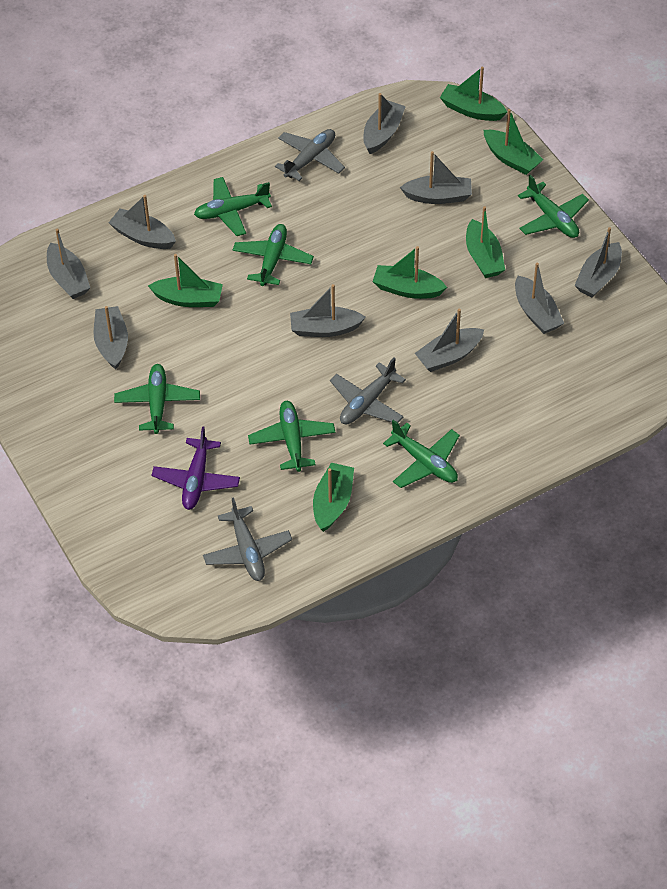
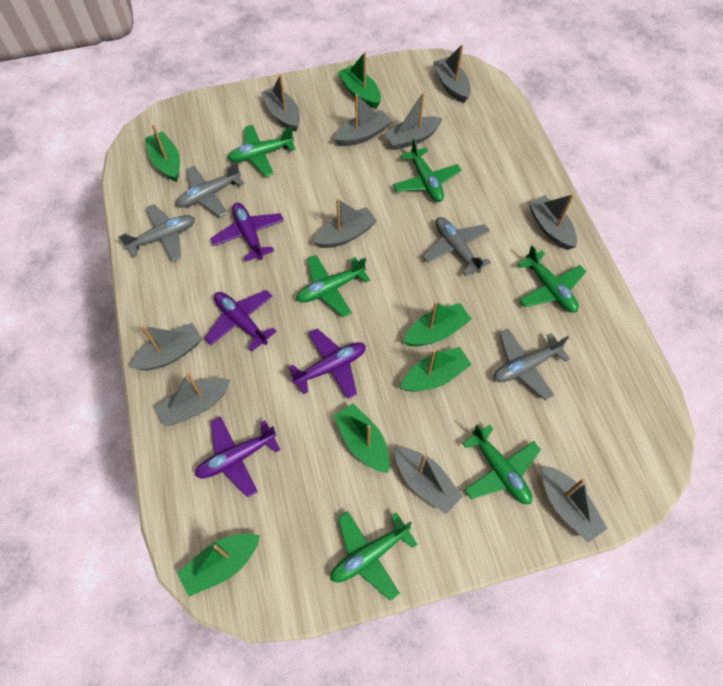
grey boat: 9 -> 10
grey plane: 3 -> 4
purple plane: 1 -> 4

